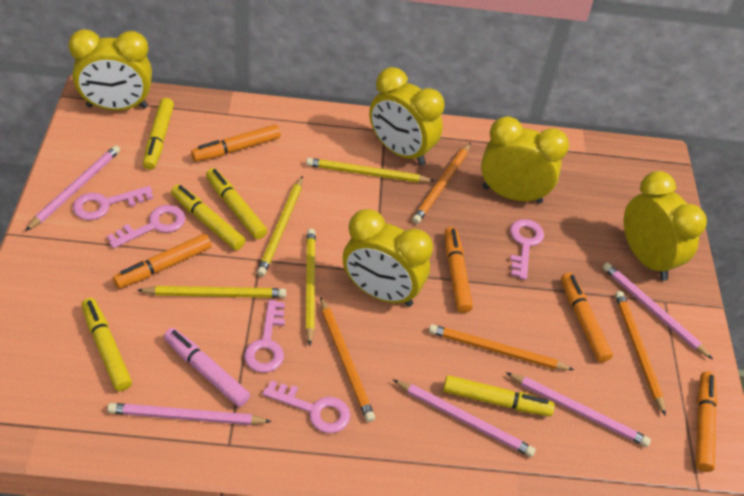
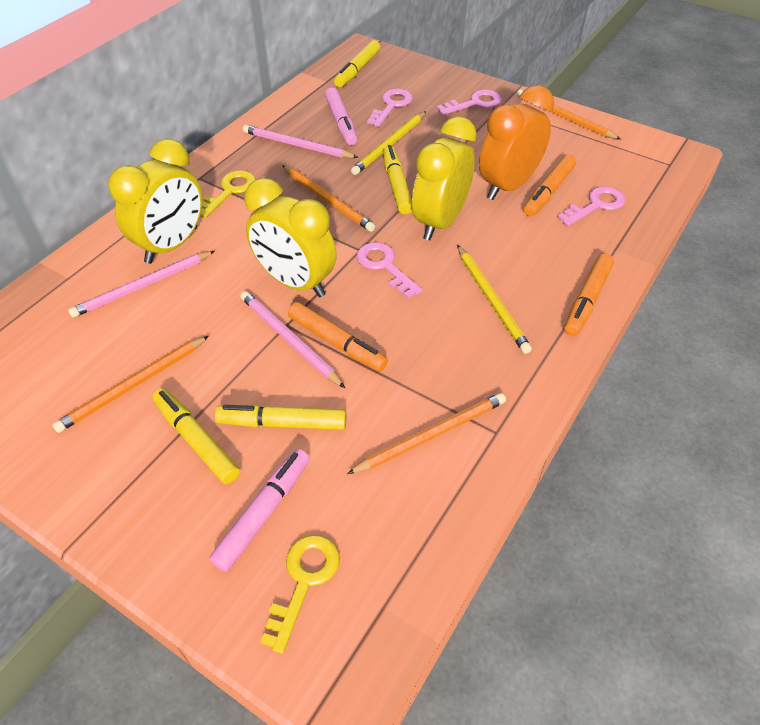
orange clock: 0 -> 1
orange marker: 5 -> 3
pink key: 5 -> 4
pink marker: 1 -> 2
pink pencil: 5 -> 3
yellow clock: 5 -> 3
yellow key: 0 -> 2
yellow marker: 5 -> 4
yellow pencil: 4 -> 2

